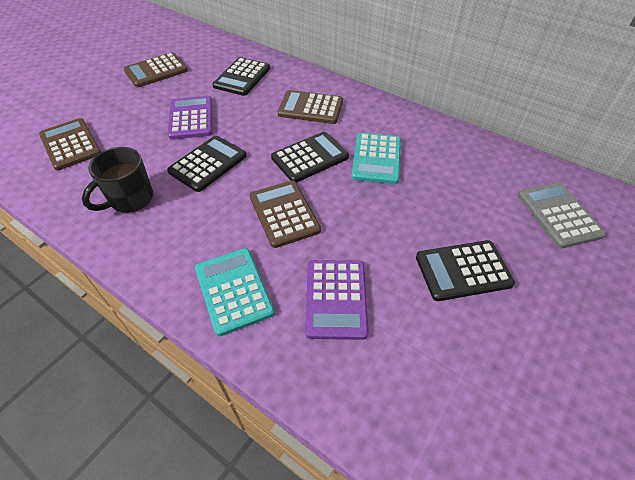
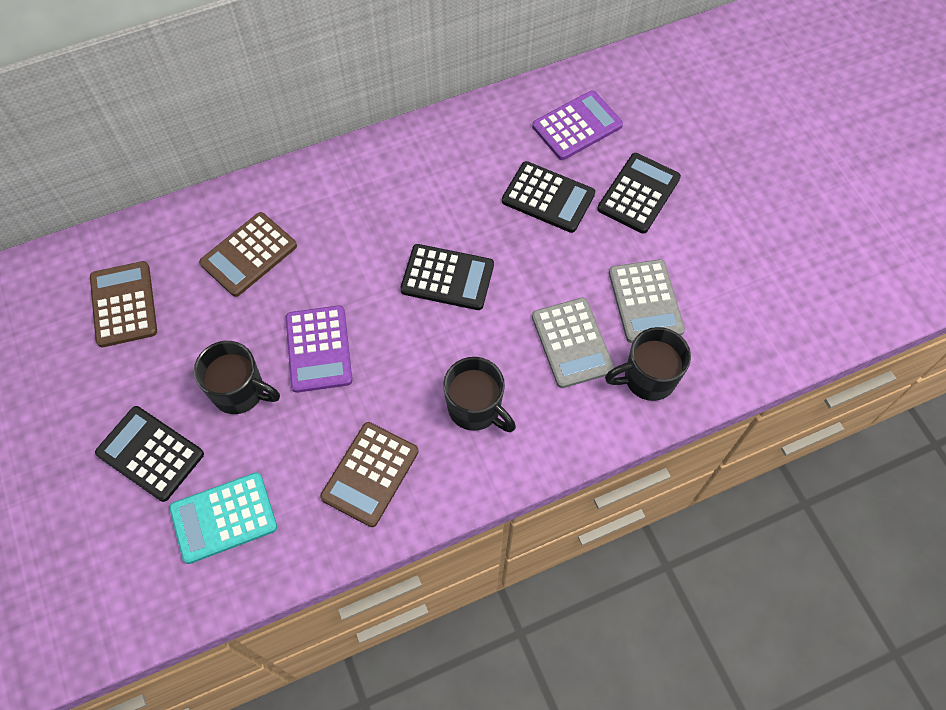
black mug: 1 -> 3
brown calculator: 4 -> 3
grey calculator: 1 -> 2
turquoise calculator: 2 -> 1

